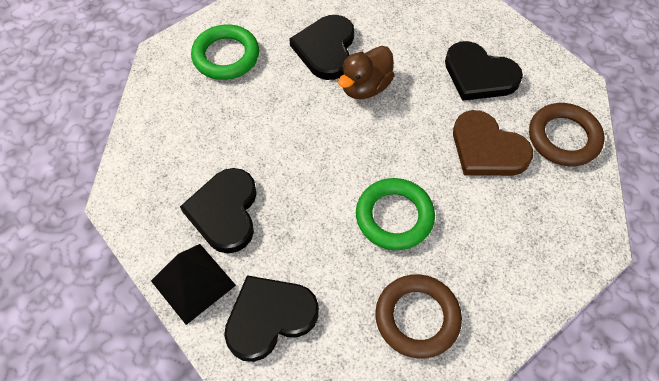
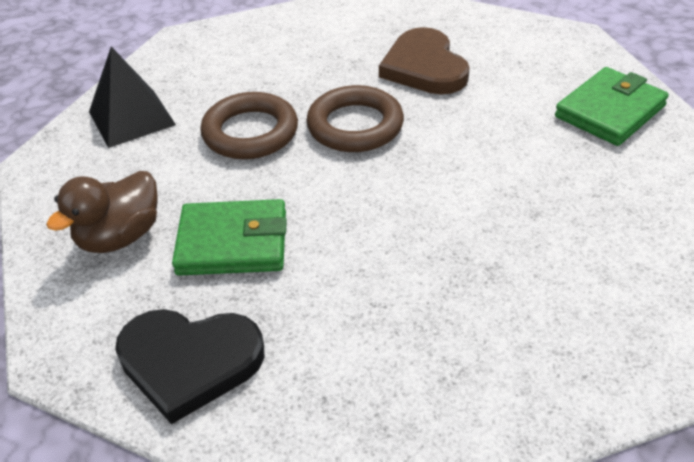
black heart: 4 -> 1
green ring: 2 -> 0
green wallet: 0 -> 2

